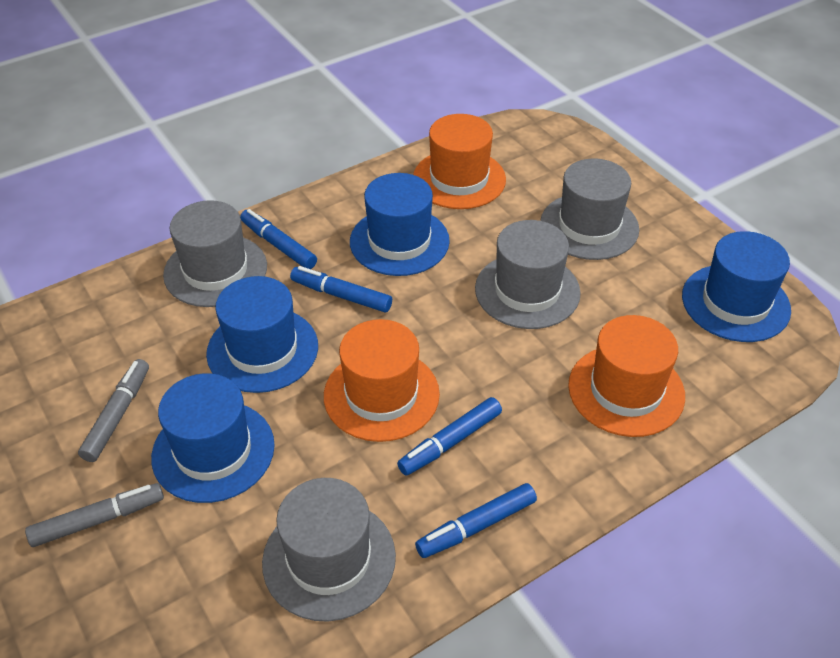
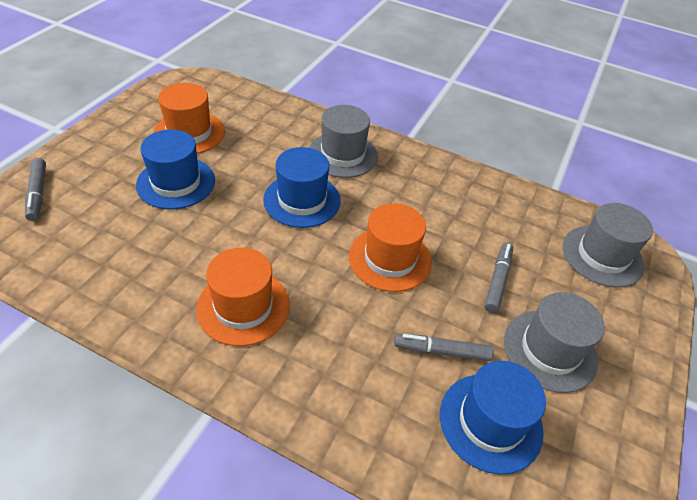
blue hat: 4 -> 3
blue marker: 4 -> 0
grey hat: 4 -> 3
grey marker: 2 -> 3

